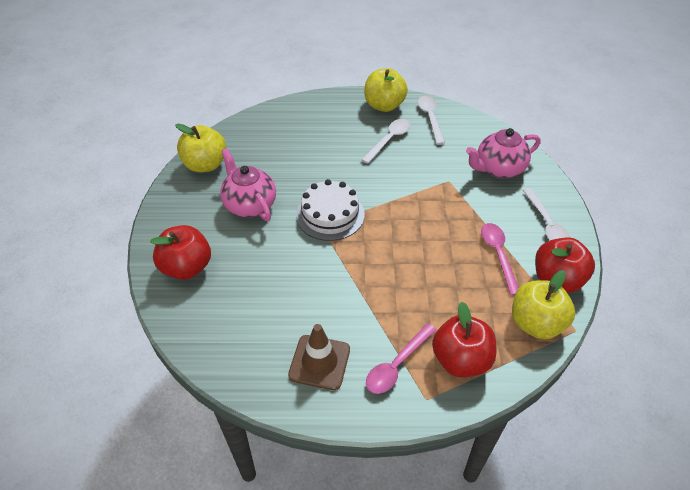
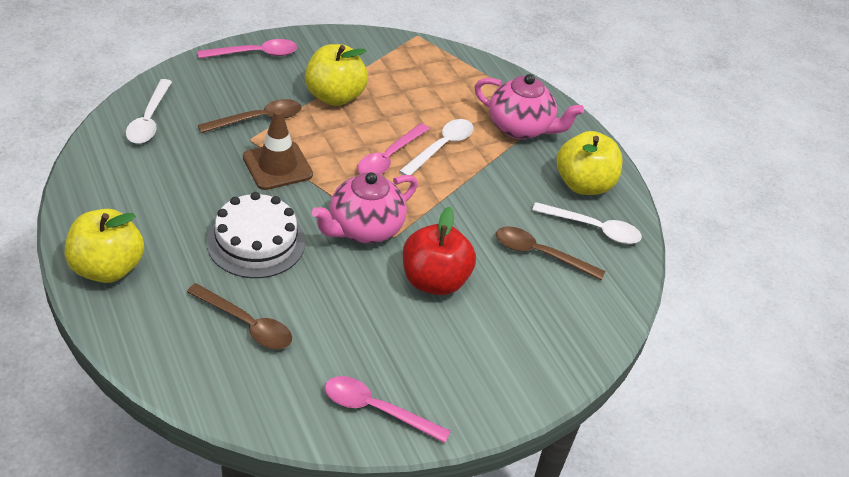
brown spoon: 0 -> 3
pink spoon: 2 -> 3
red apple: 3 -> 1

